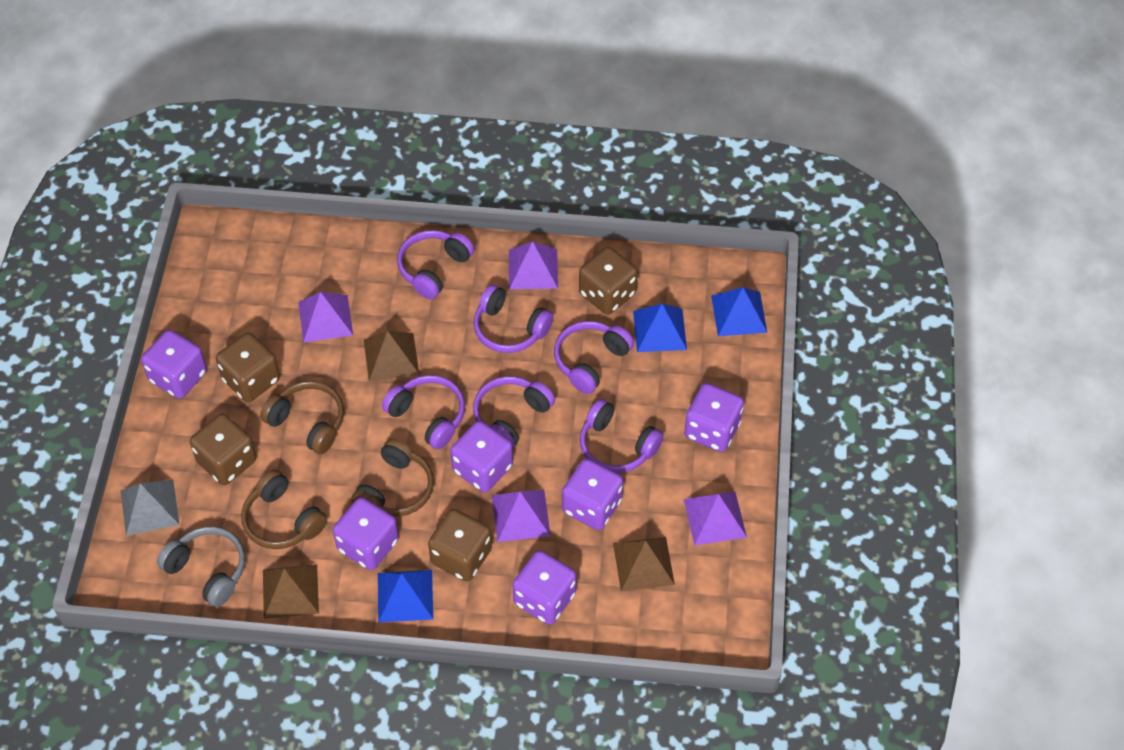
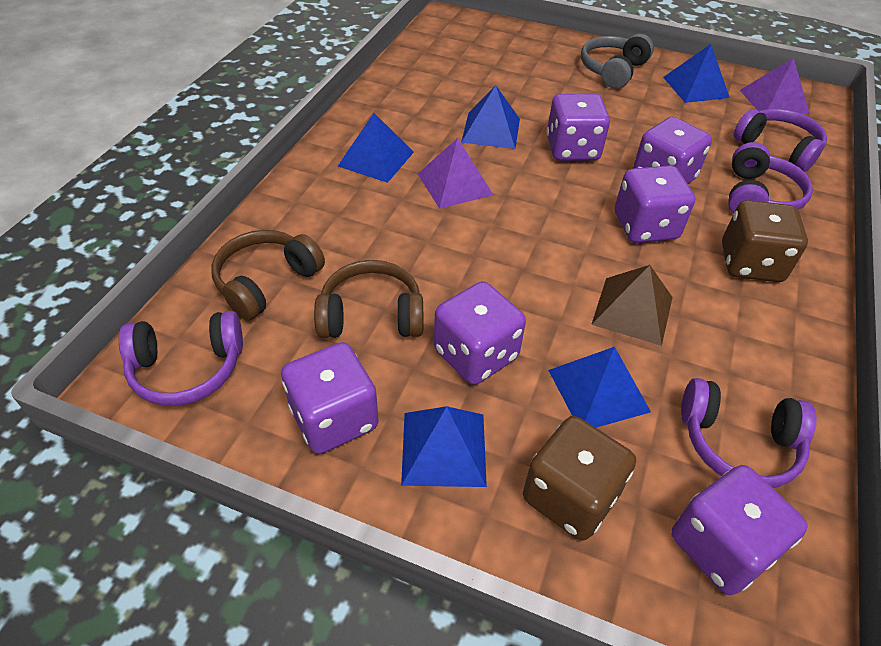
blue pyramid: 3 -> 5
brown dice: 4 -> 2
brown headphones: 3 -> 2
brown pyramid: 3 -> 1
grey pyramid: 1 -> 0
purple headphones: 6 -> 4
purple pyramid: 4 -> 2

